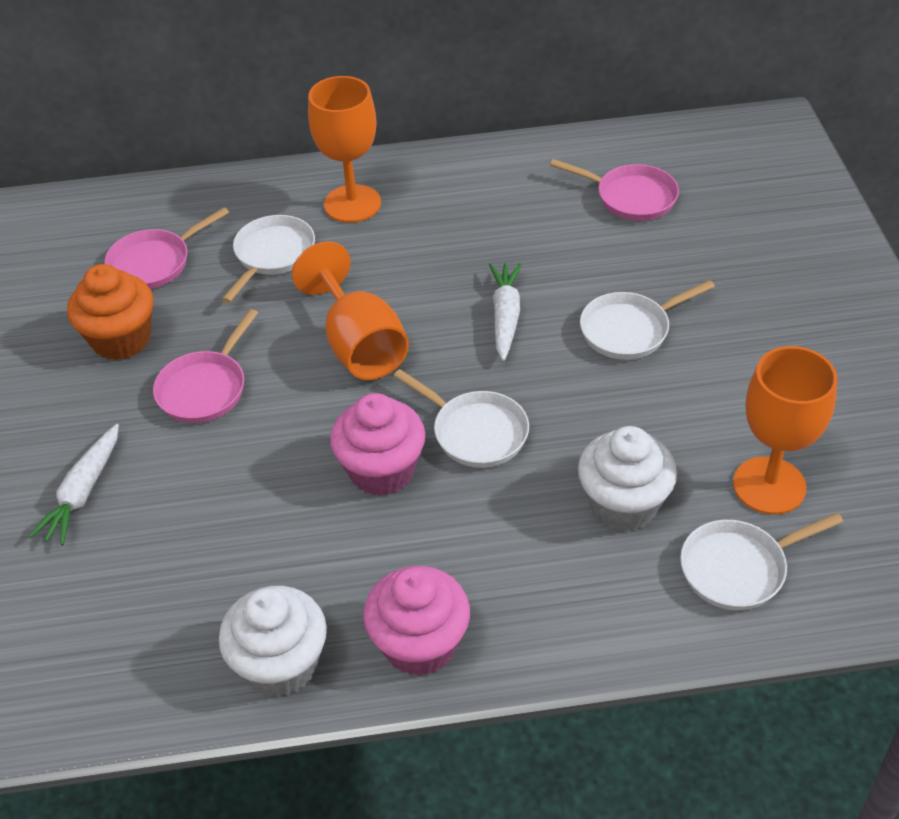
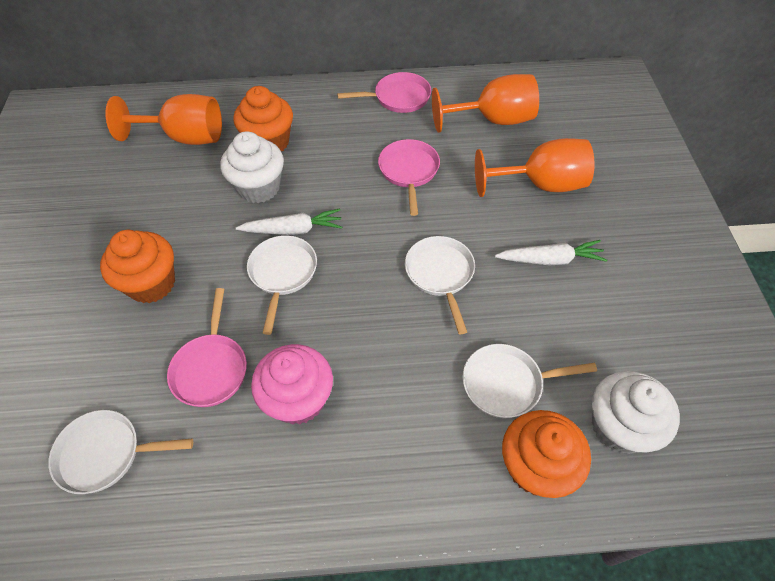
orange cupcake: 1 -> 3
pink cupcake: 2 -> 1

